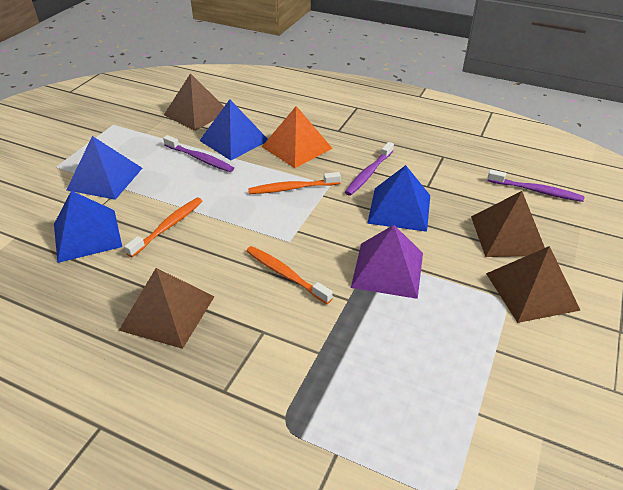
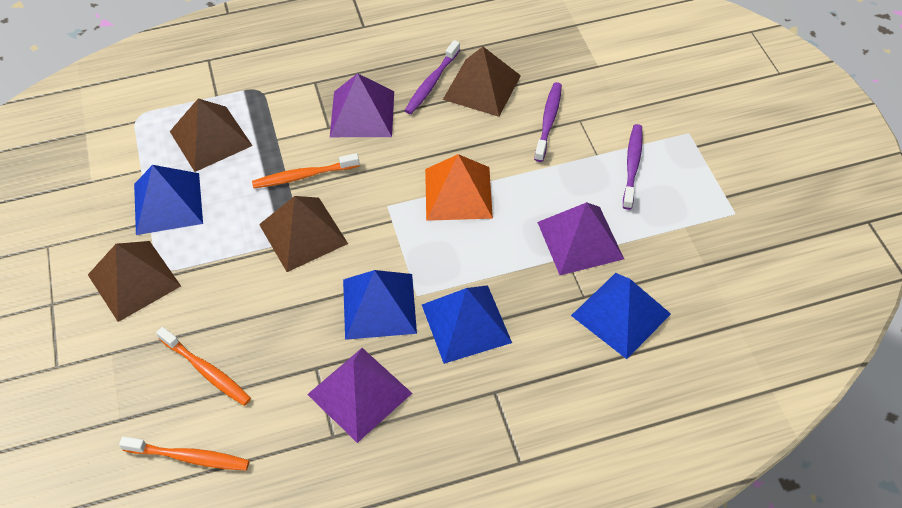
purple pyramid: 1 -> 3

